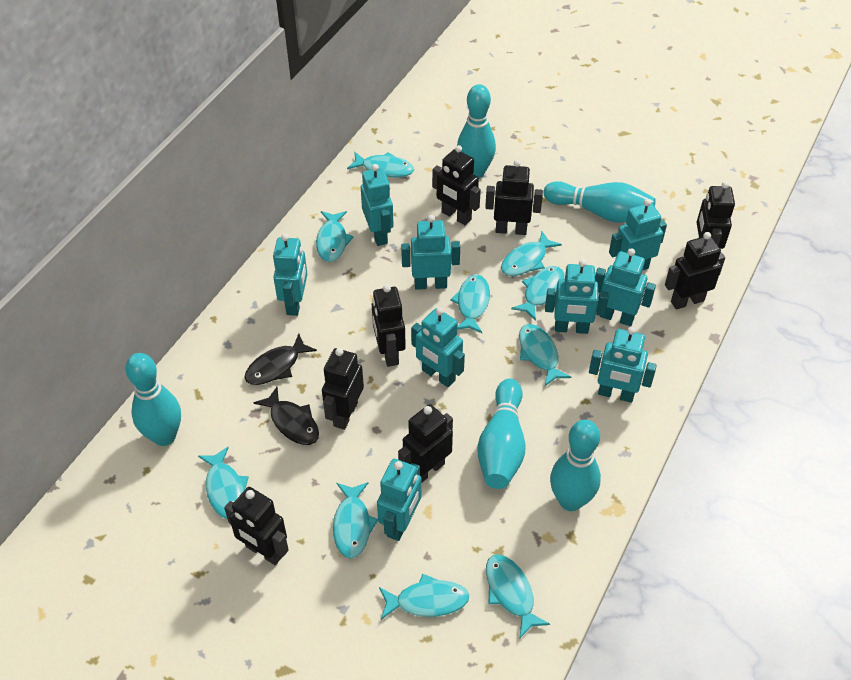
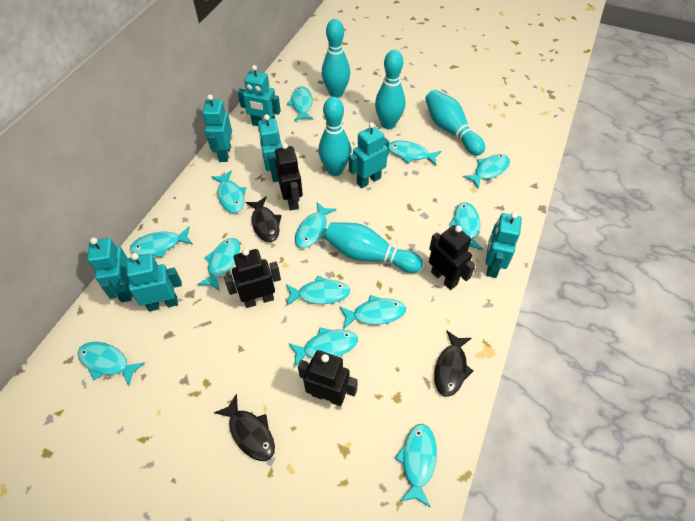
black fish: 2 -> 3
black robot: 8 -> 4
turquoise fish: 10 -> 13
turquoise robot: 9 -> 7

